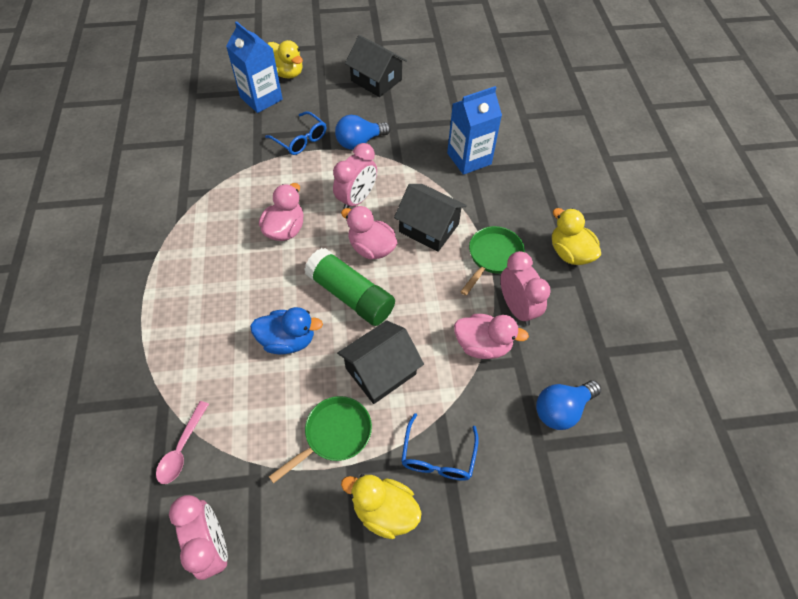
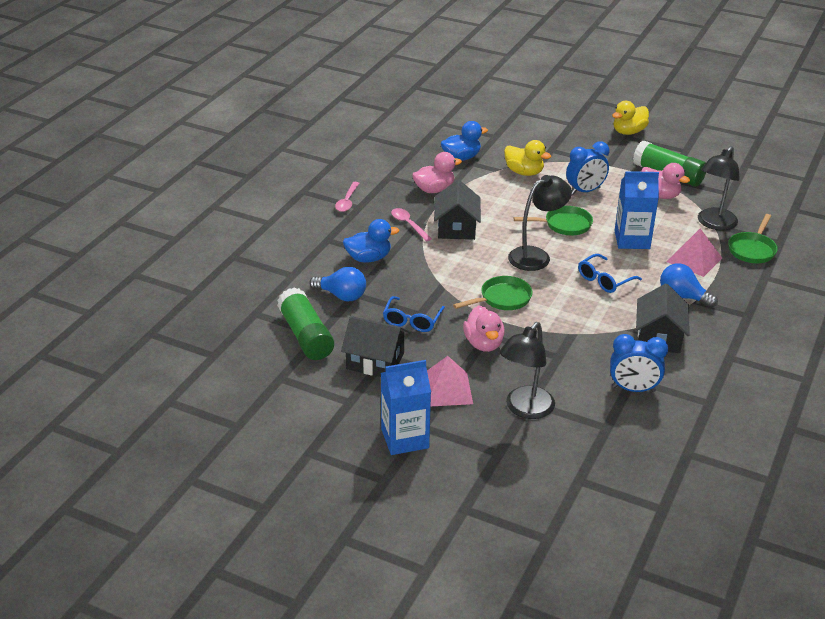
black lamp: 0 -> 3
blue clock: 0 -> 2
blue duck: 1 -> 2
green glue stick: 1 -> 2
green pan: 2 -> 3
pink clock: 3 -> 0
pink pyramid: 0 -> 2
pink spoon: 1 -> 2
yellow duck: 3 -> 2

